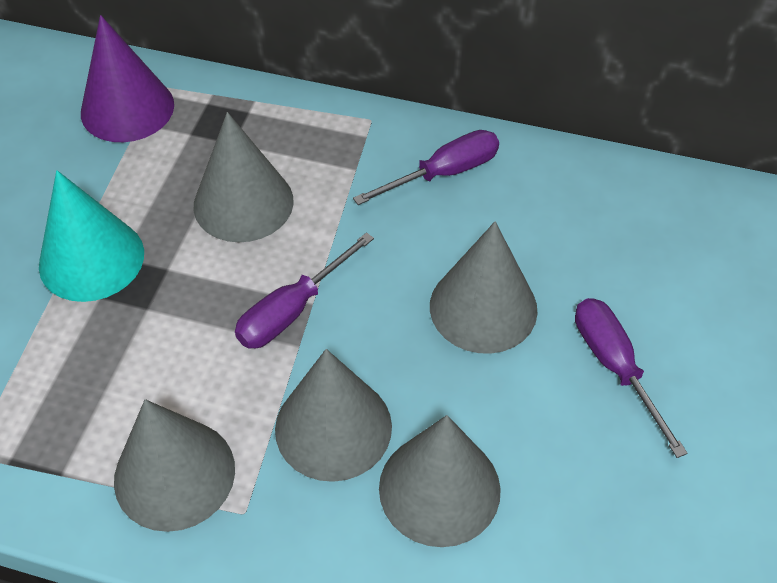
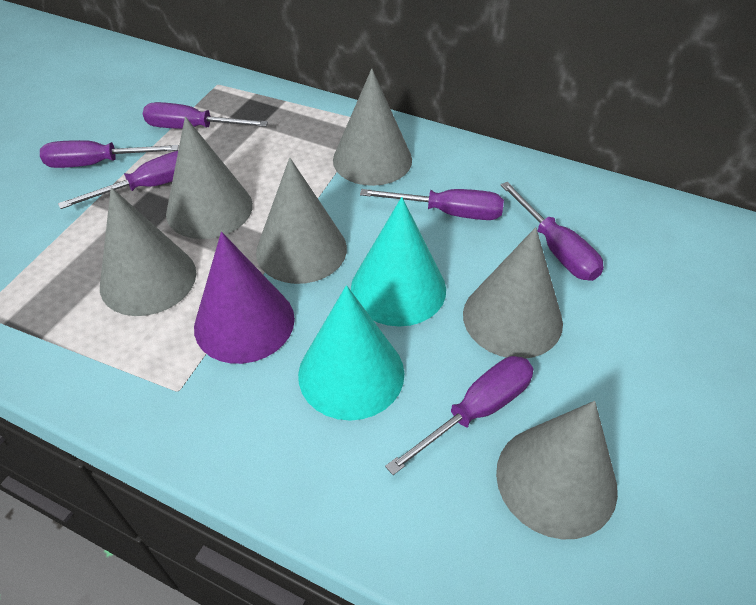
grey cone: 5 -> 6
purple screwdriver: 3 -> 6
turquoise cone: 1 -> 2

